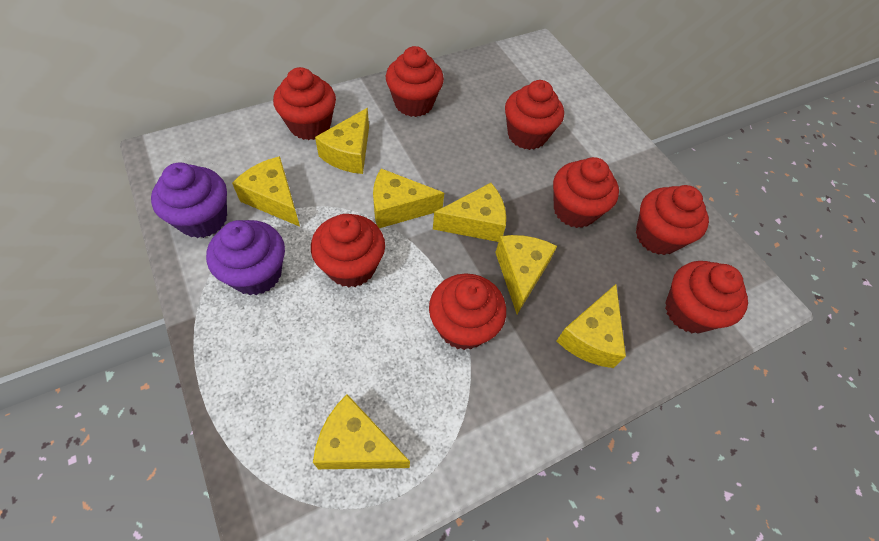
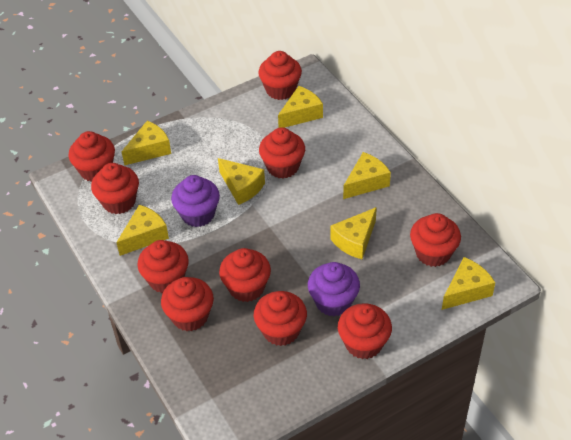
red cupcake: 8 -> 10

